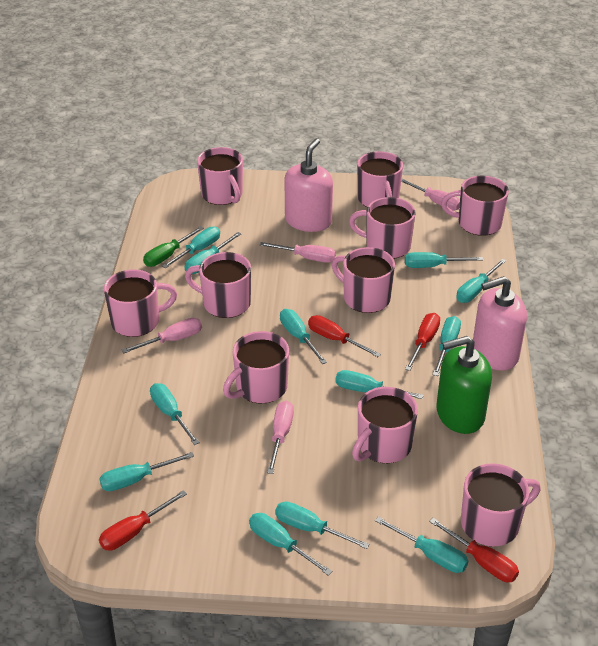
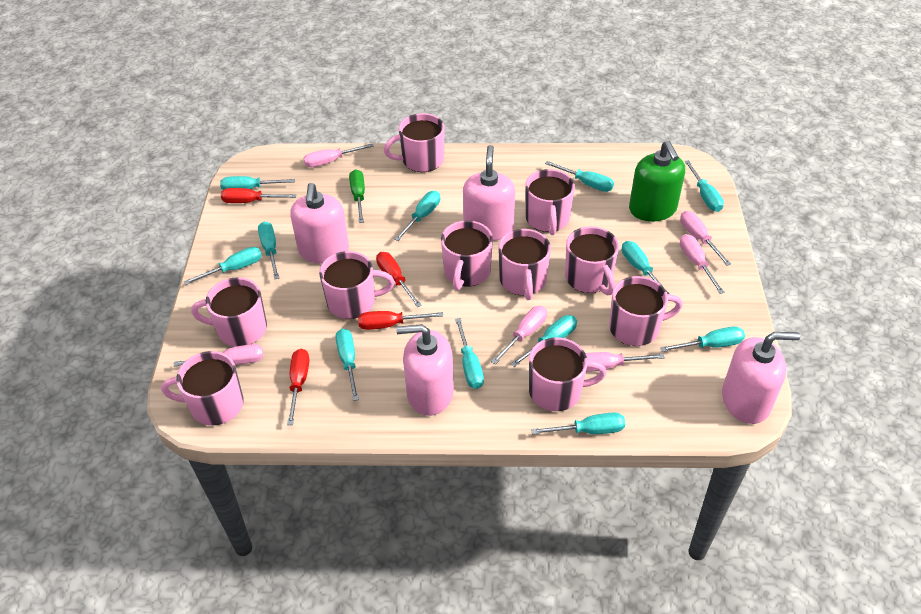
pink screwdriver: 4 -> 6
pink soap dispenser: 2 -> 4

